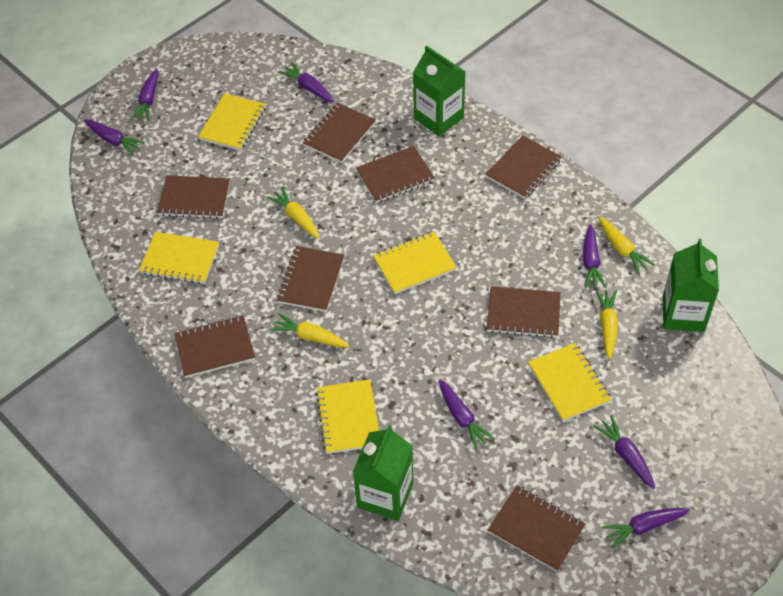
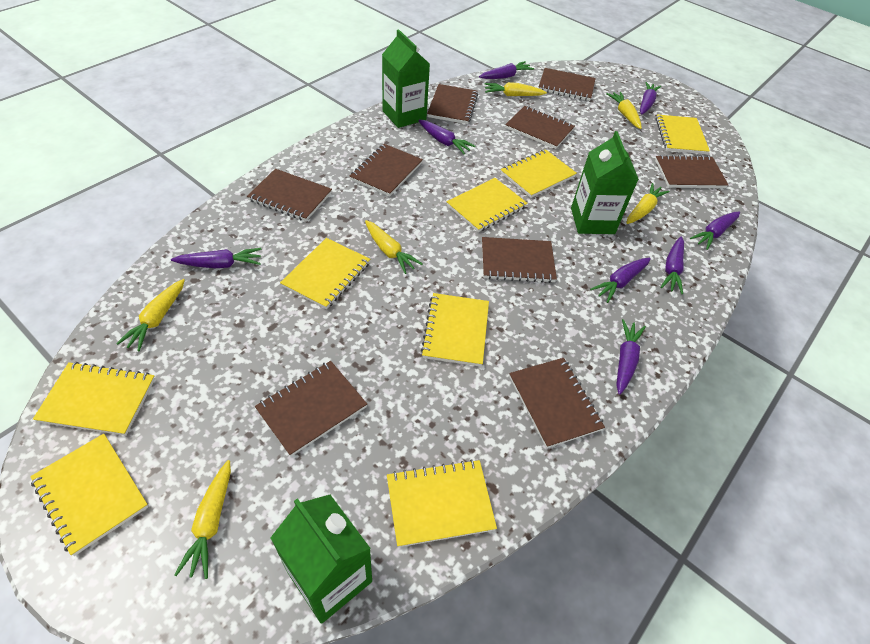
brown notebook: 8 -> 9
purple carrot: 7 -> 8
yellow carrot: 4 -> 6
yellow notebook: 5 -> 8

